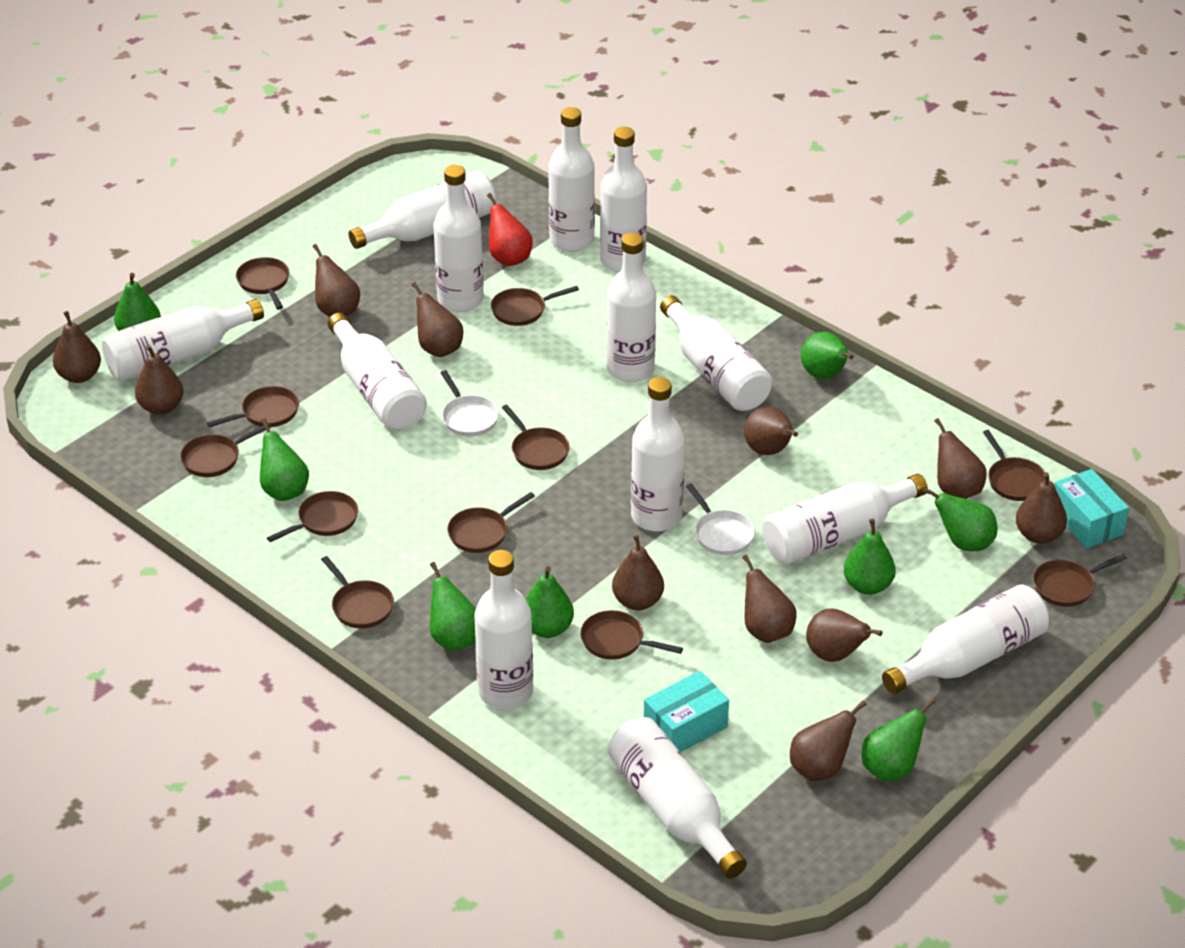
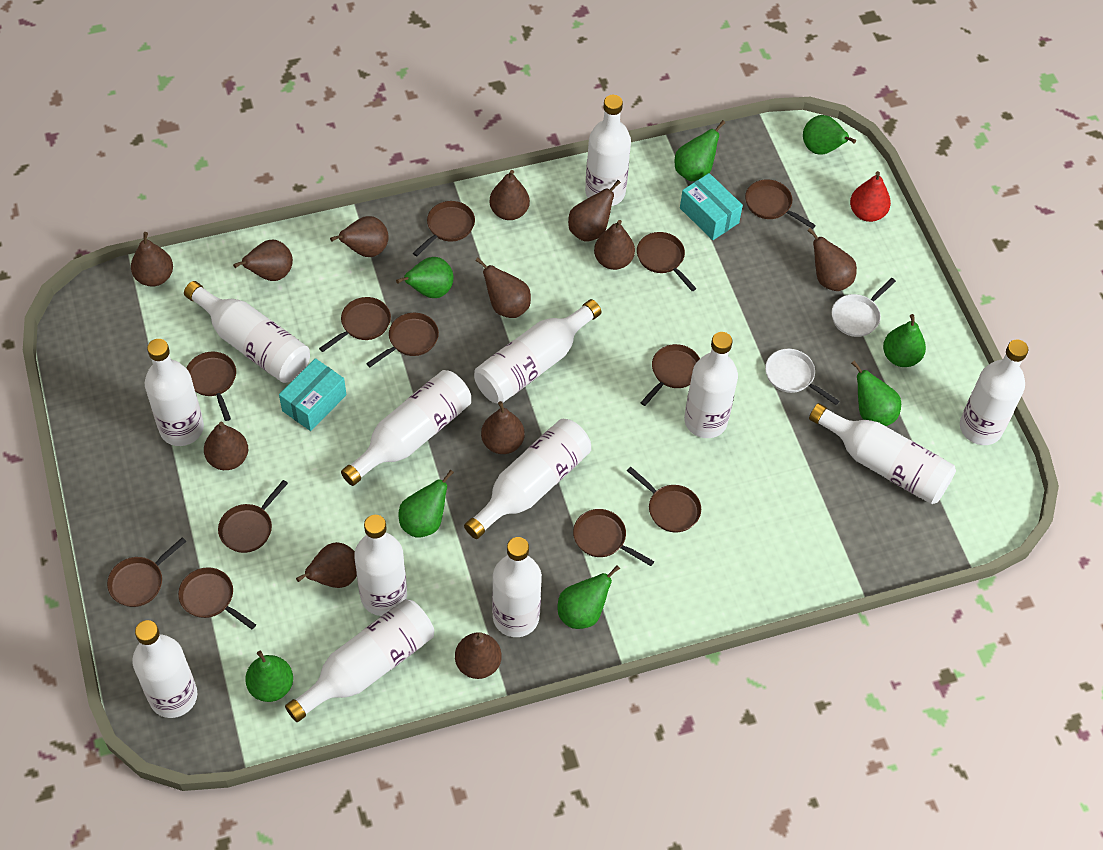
brown pan: 11 -> 12
brown pear: 11 -> 12

